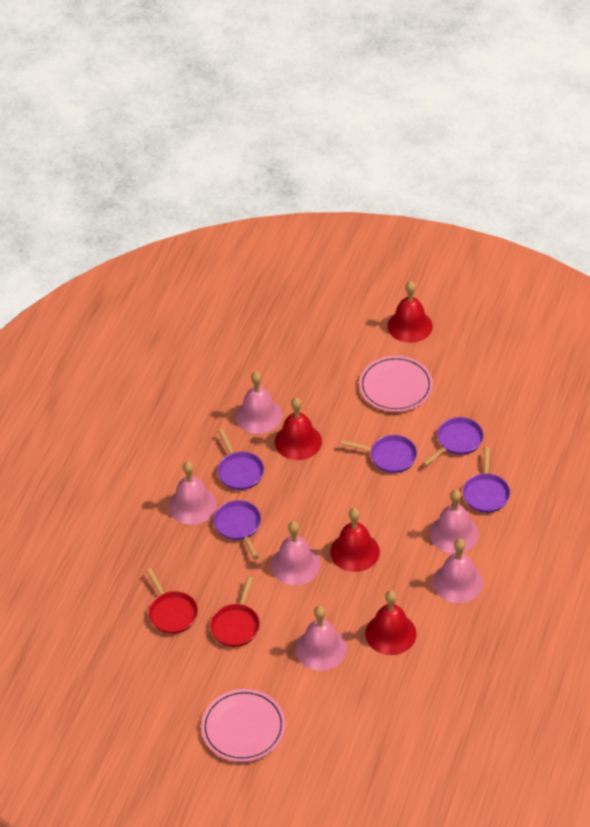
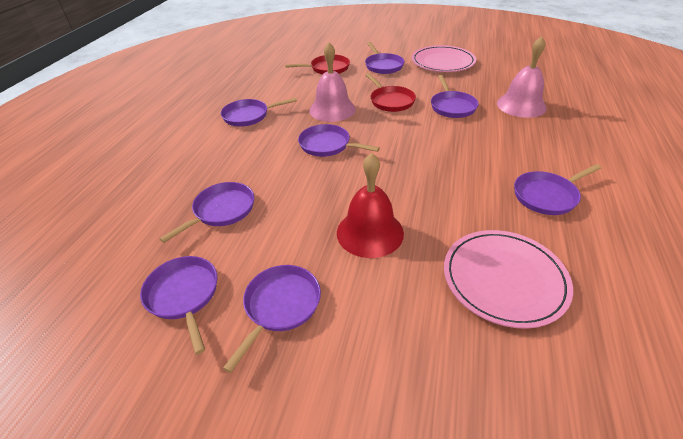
pink bell: 6 -> 2
purple pan: 5 -> 8
red bell: 4 -> 1

